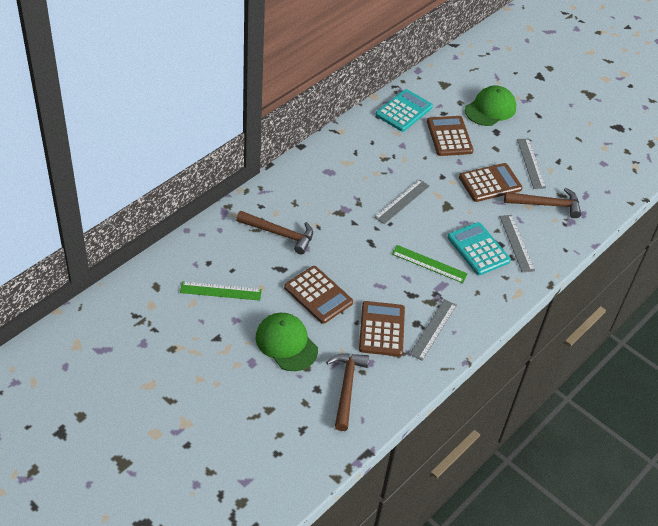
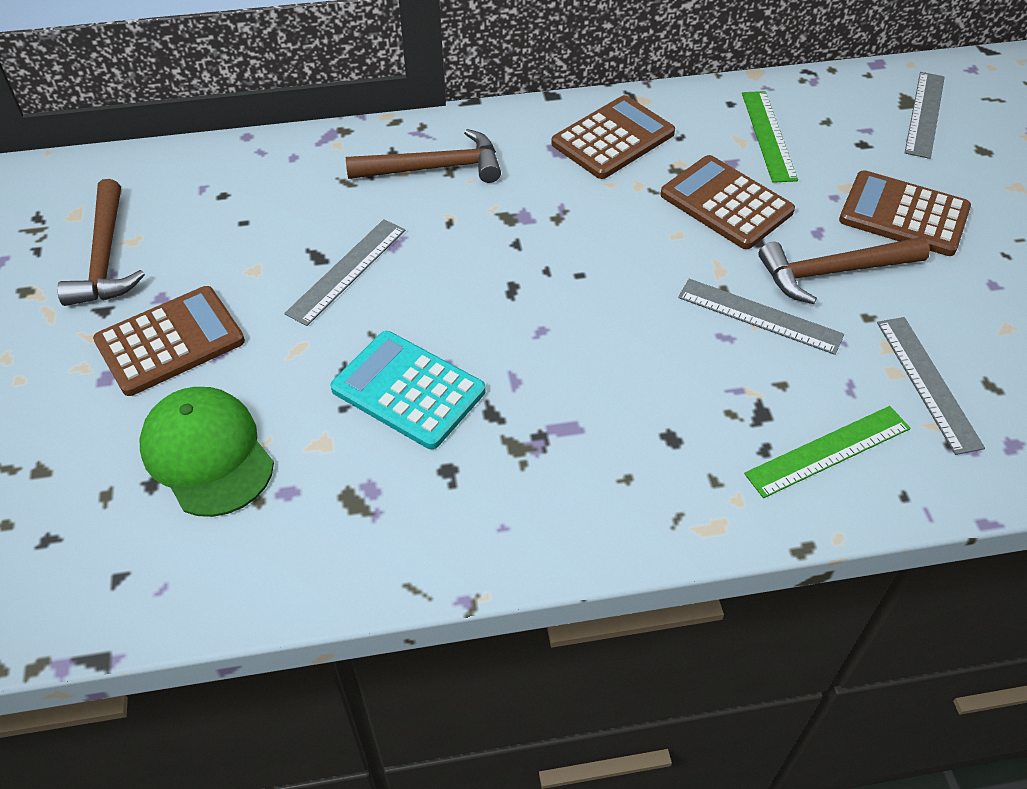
green cap: 2 -> 1
turquoise calculator: 2 -> 1

